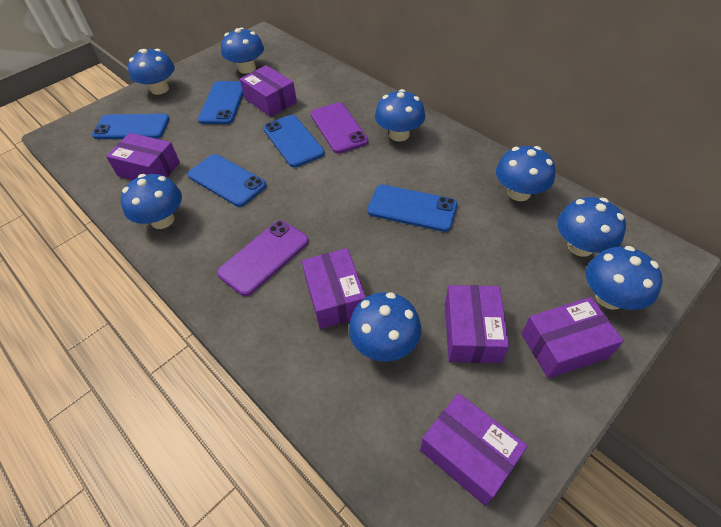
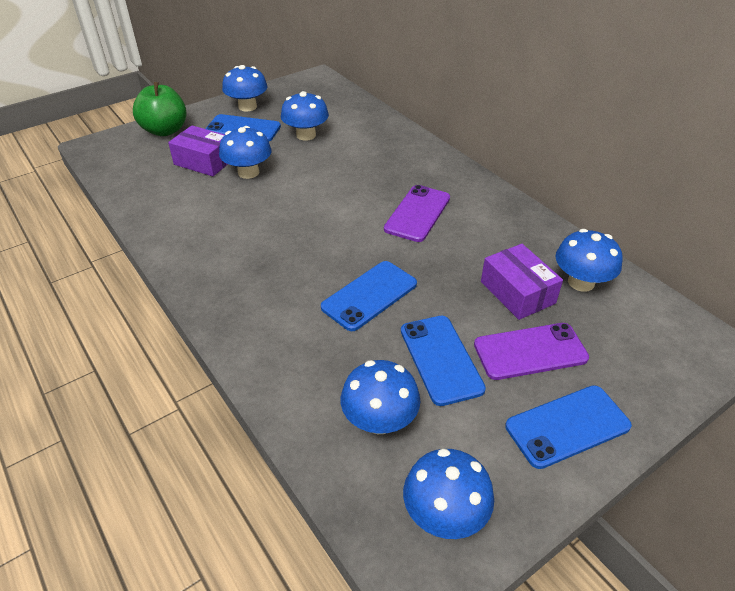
blue mushroom: 8 -> 6
blue phone: 5 -> 4
green apple: 0 -> 1
purple box: 6 -> 2

